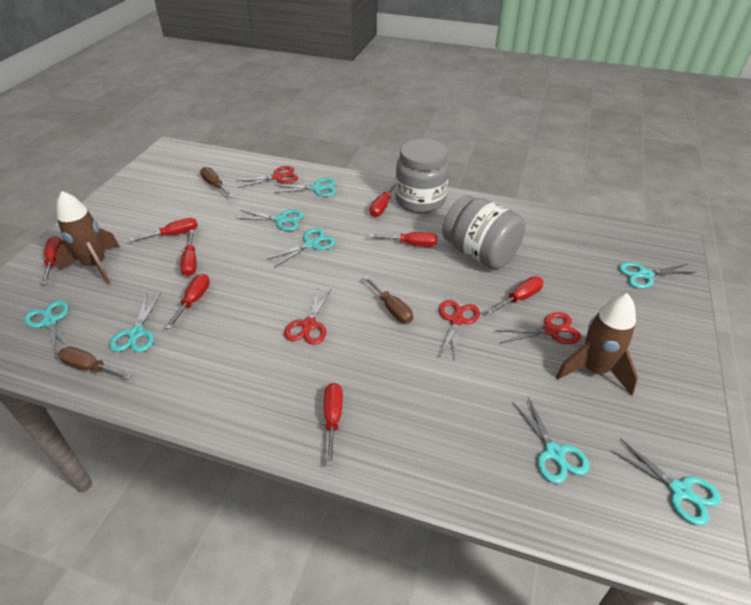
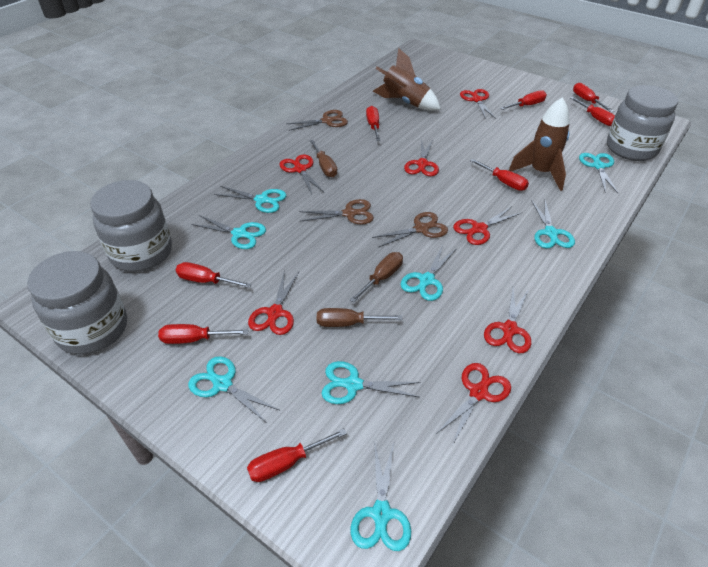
brown scissors: 0 -> 3
grey jar: 2 -> 3
red scissors: 4 -> 7

